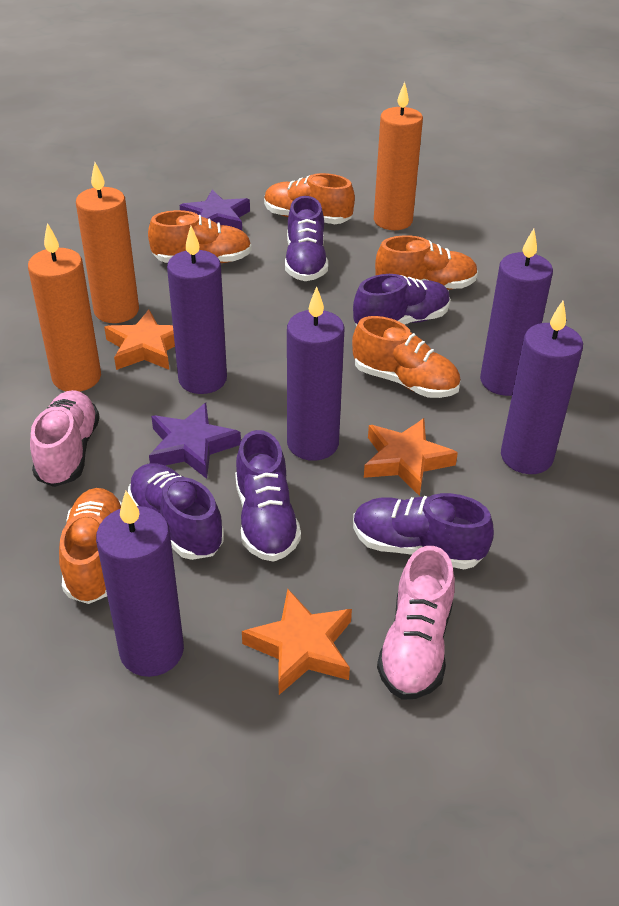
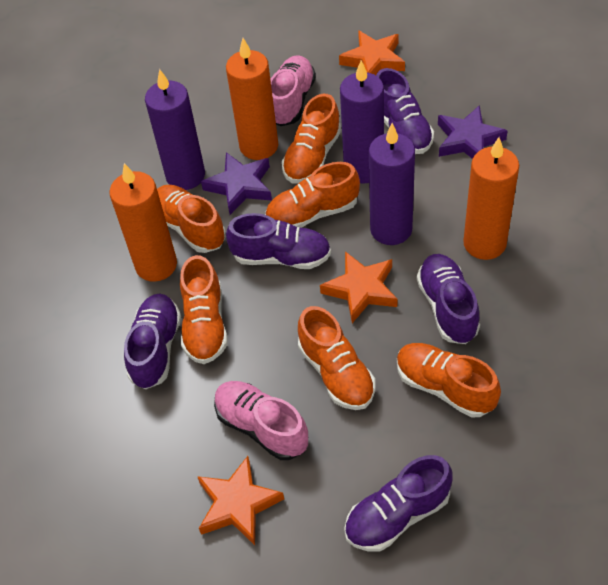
orange shoe: 5 -> 6
purple candle: 5 -> 3

